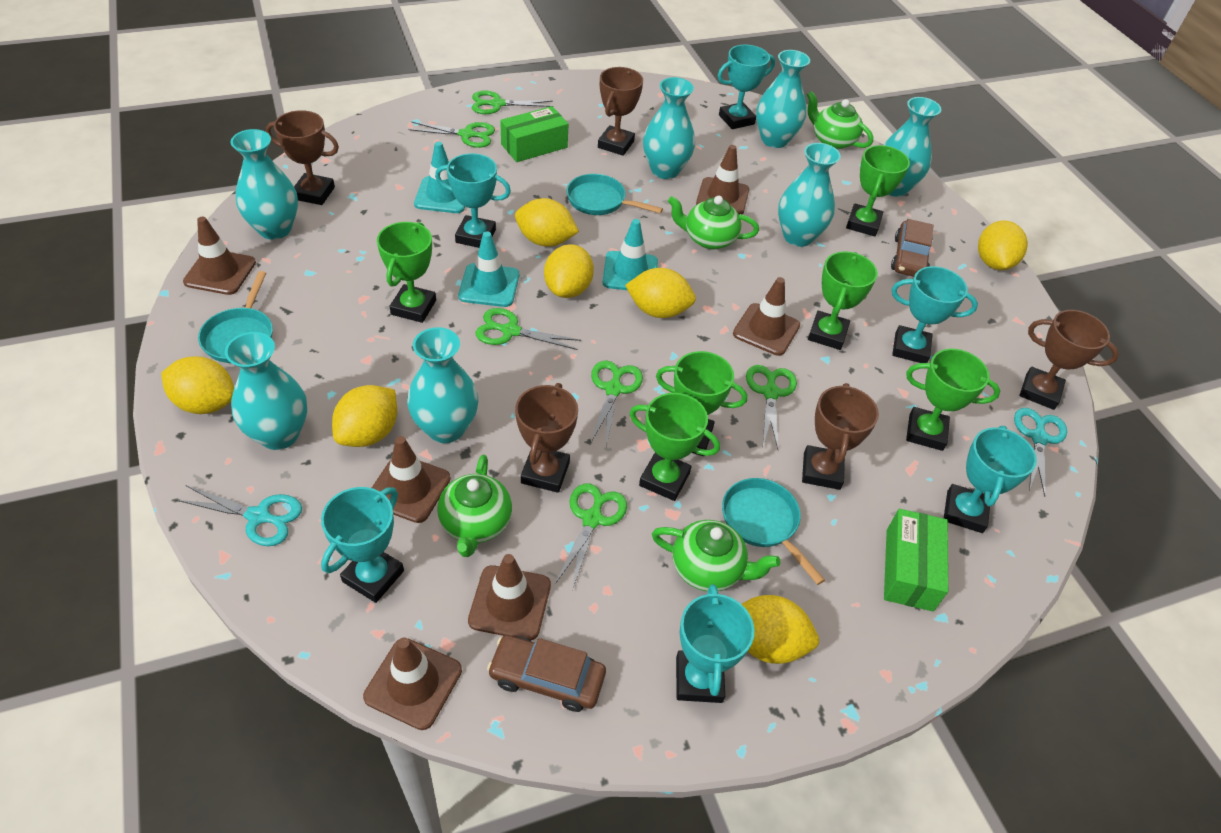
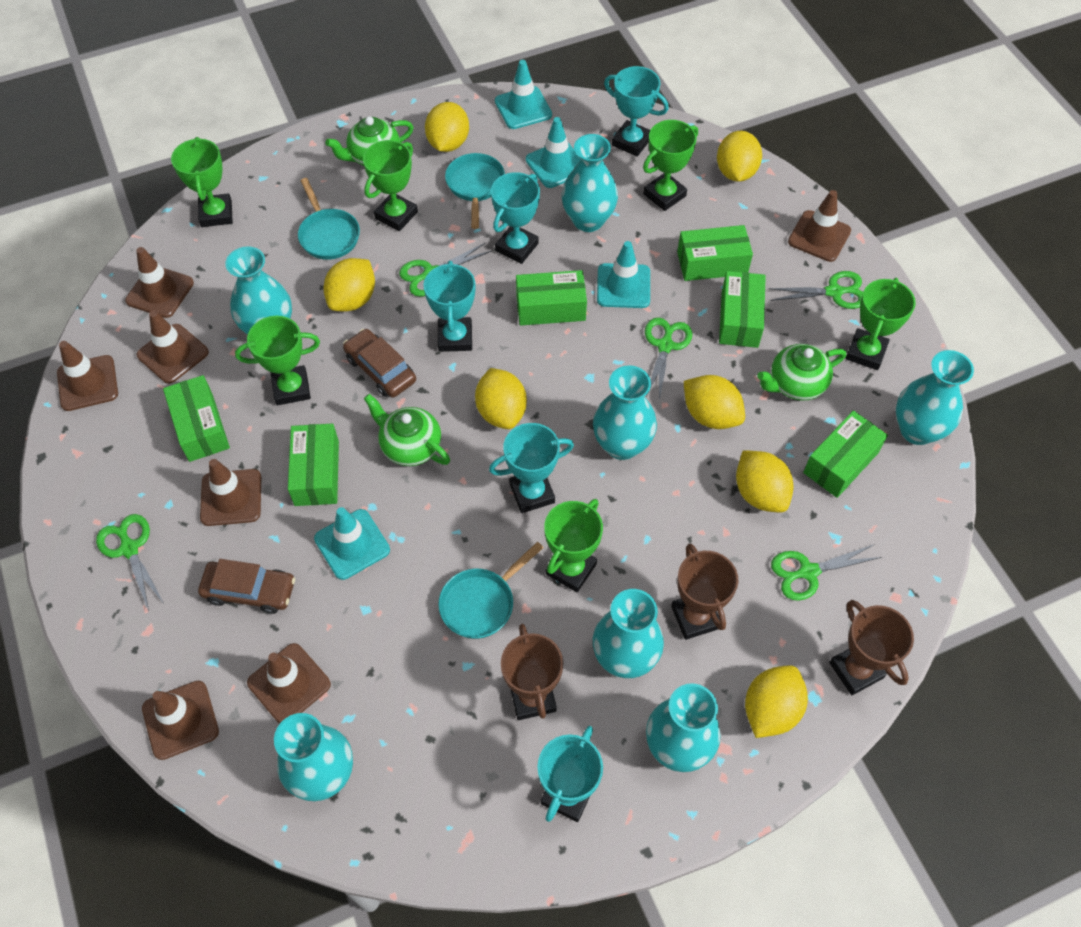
brown traffic cone: 6 -> 7
brown trophy: 5 -> 3
green box: 2 -> 6
green scissors: 6 -> 5
green teapot: 4 -> 3
turquoise scissors: 2 -> 0
turquoise traffic cone: 3 -> 4
turquoise trophy: 6 -> 5

